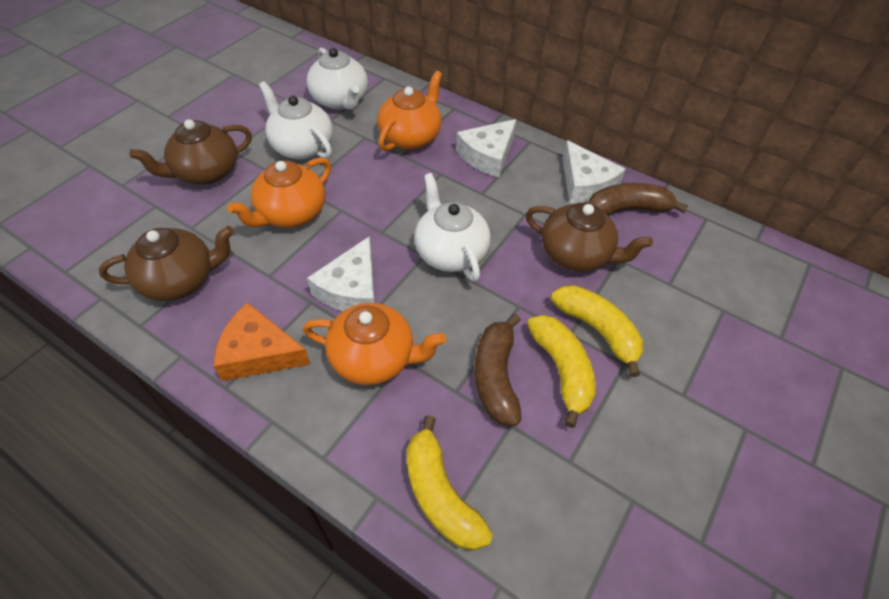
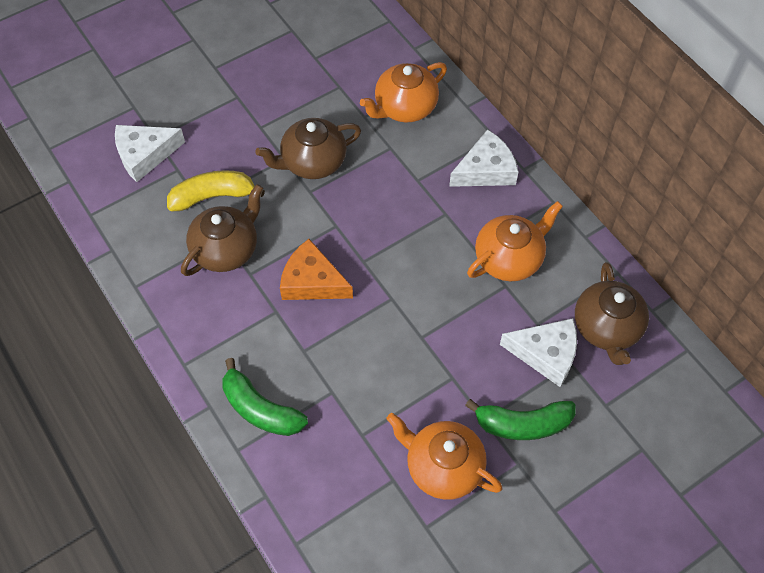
brown banana: 2 -> 0
green banana: 0 -> 2
white teapot: 3 -> 0
yellow banana: 3 -> 1

